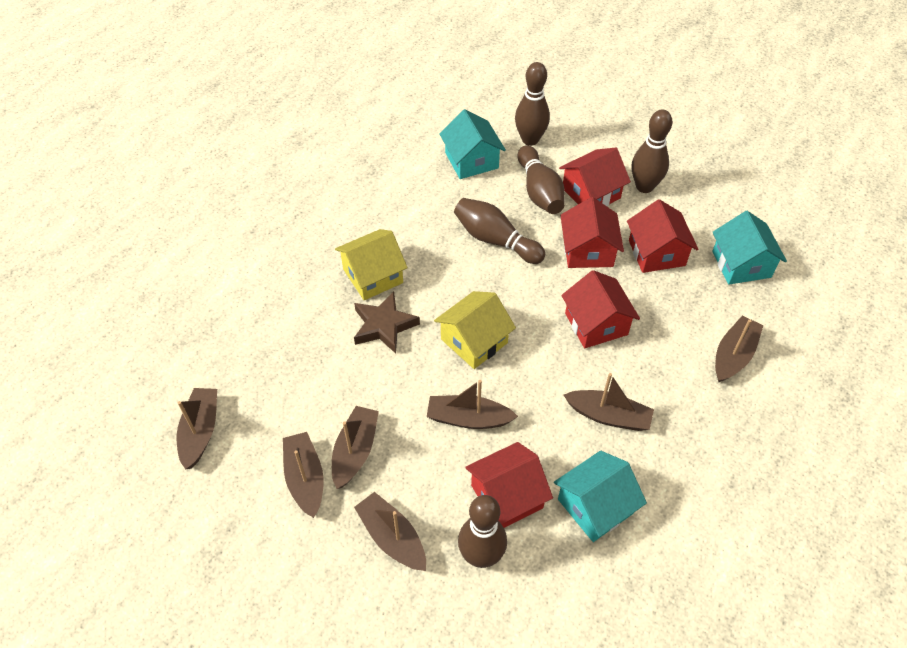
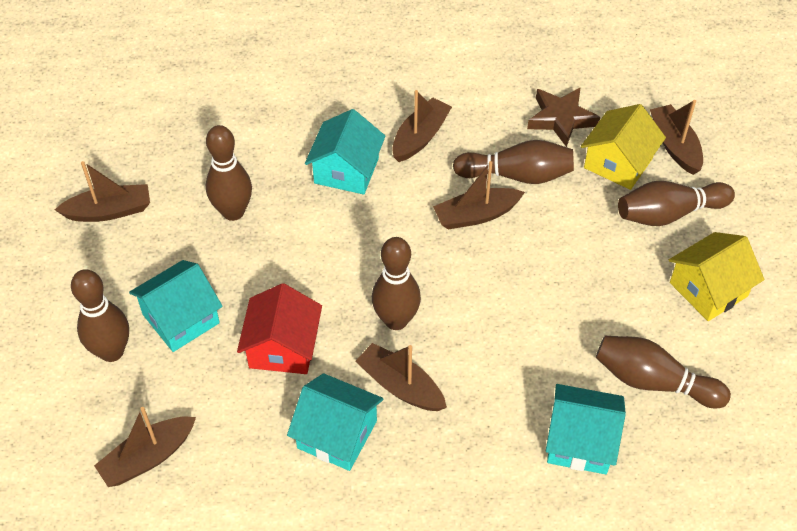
brown boat: 7 -> 6
brown bowling pin: 5 -> 6
red house: 5 -> 1
turquoise house: 3 -> 4

